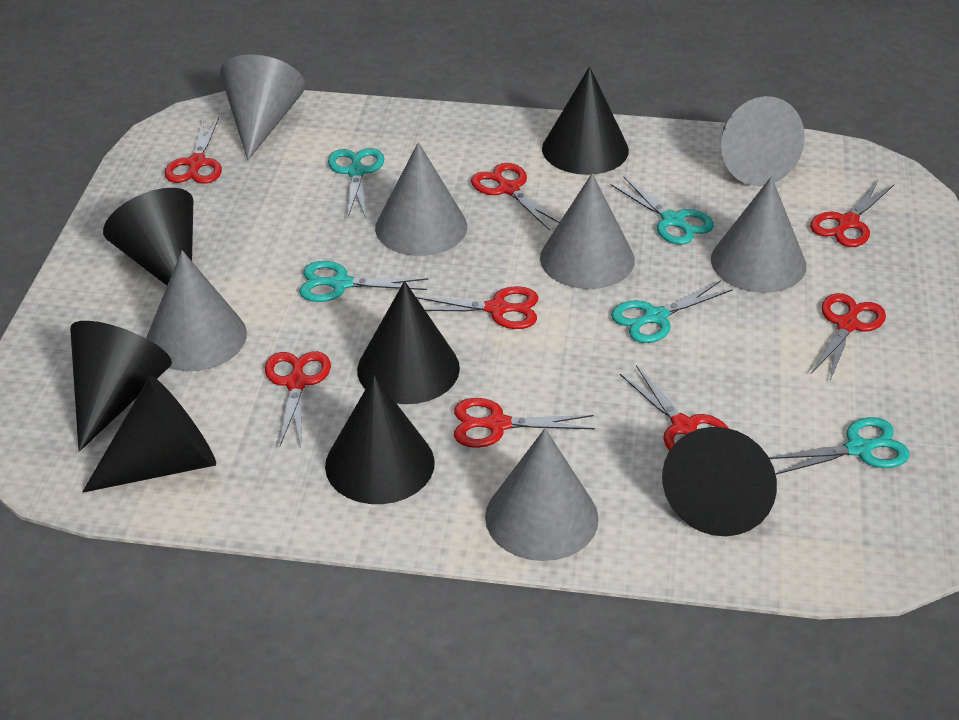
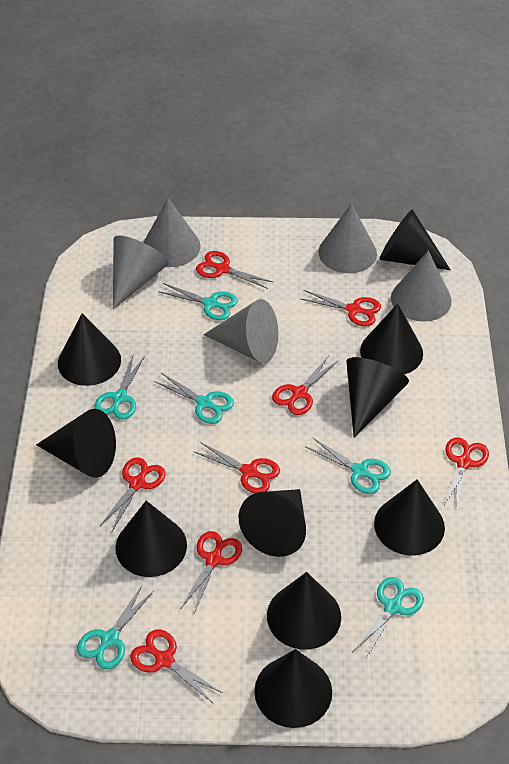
black cone: 7 -> 10
grey cone: 7 -> 5
turquoise scissors: 5 -> 6

